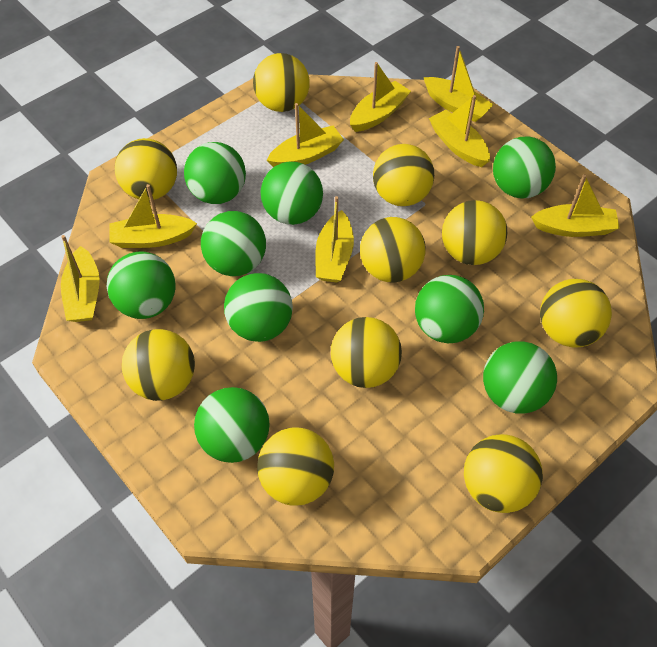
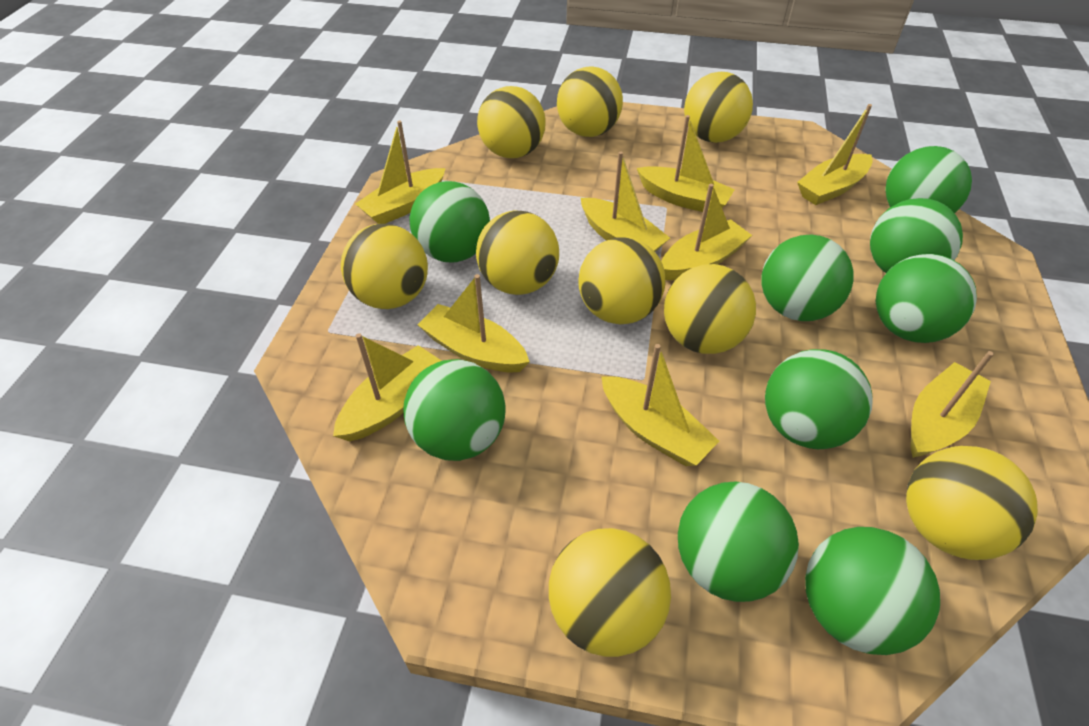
yellow ball: 10 -> 9
yellow boat: 8 -> 9

